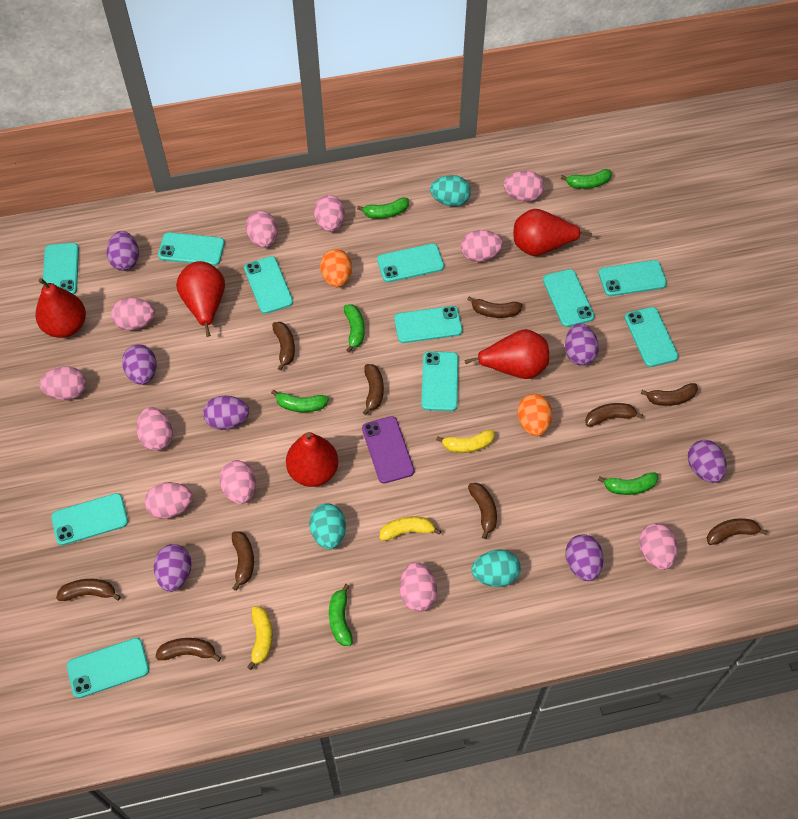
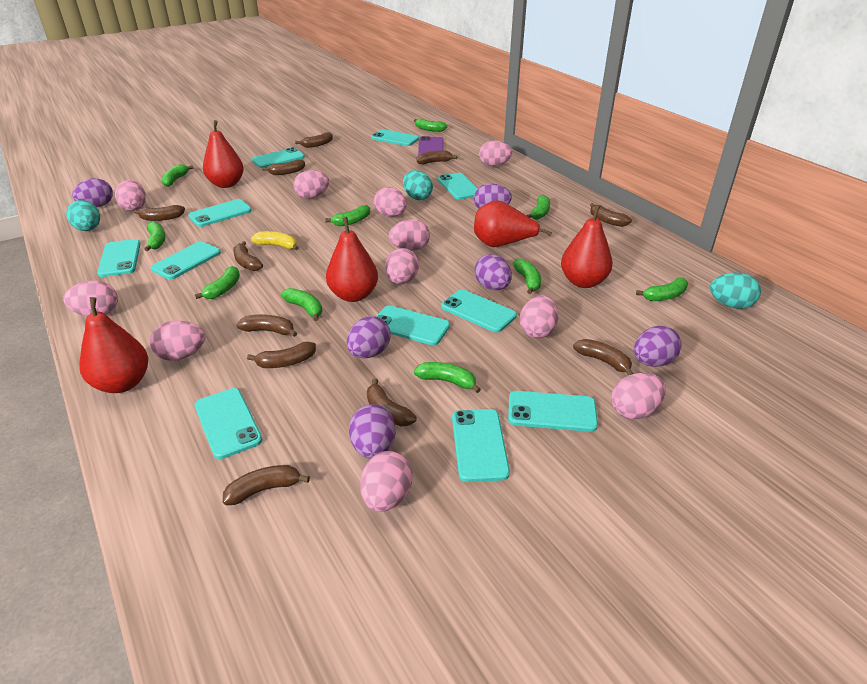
brown banana: 10 -> 11
green banana: 6 -> 10
orange egg: 2 -> 0
purple egg: 7 -> 6
yellow banana: 3 -> 1

